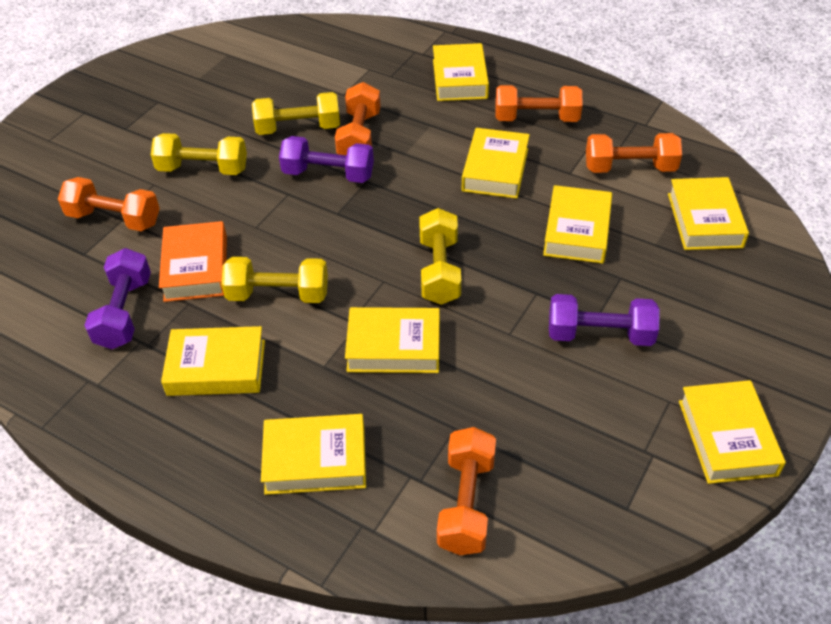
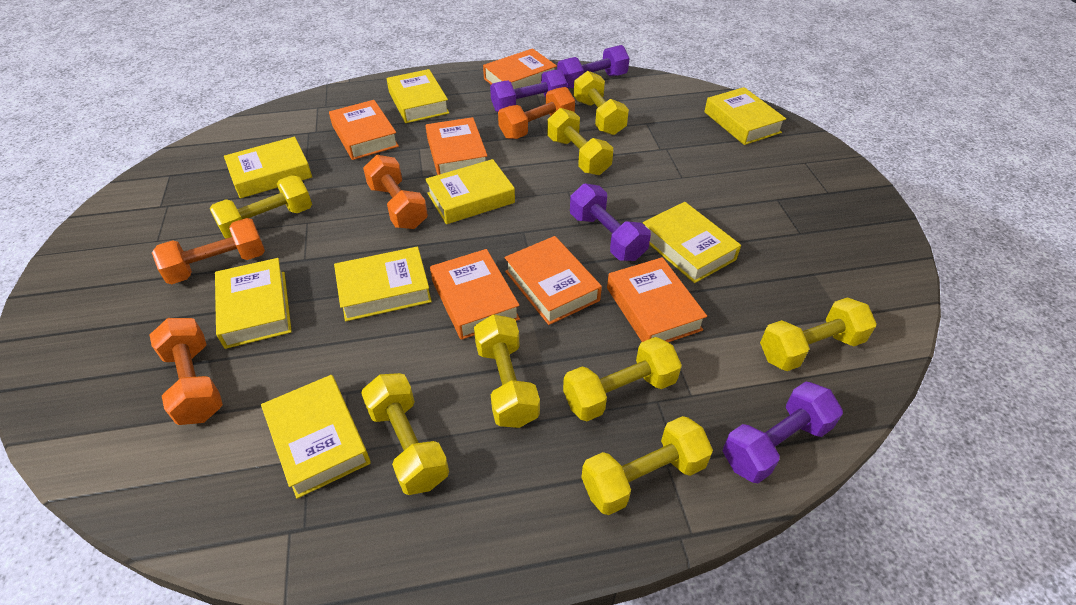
orange book: 1 -> 6
orange dumbbell: 5 -> 4
purple dumbbell: 3 -> 4
yellow dumbbell: 4 -> 8

